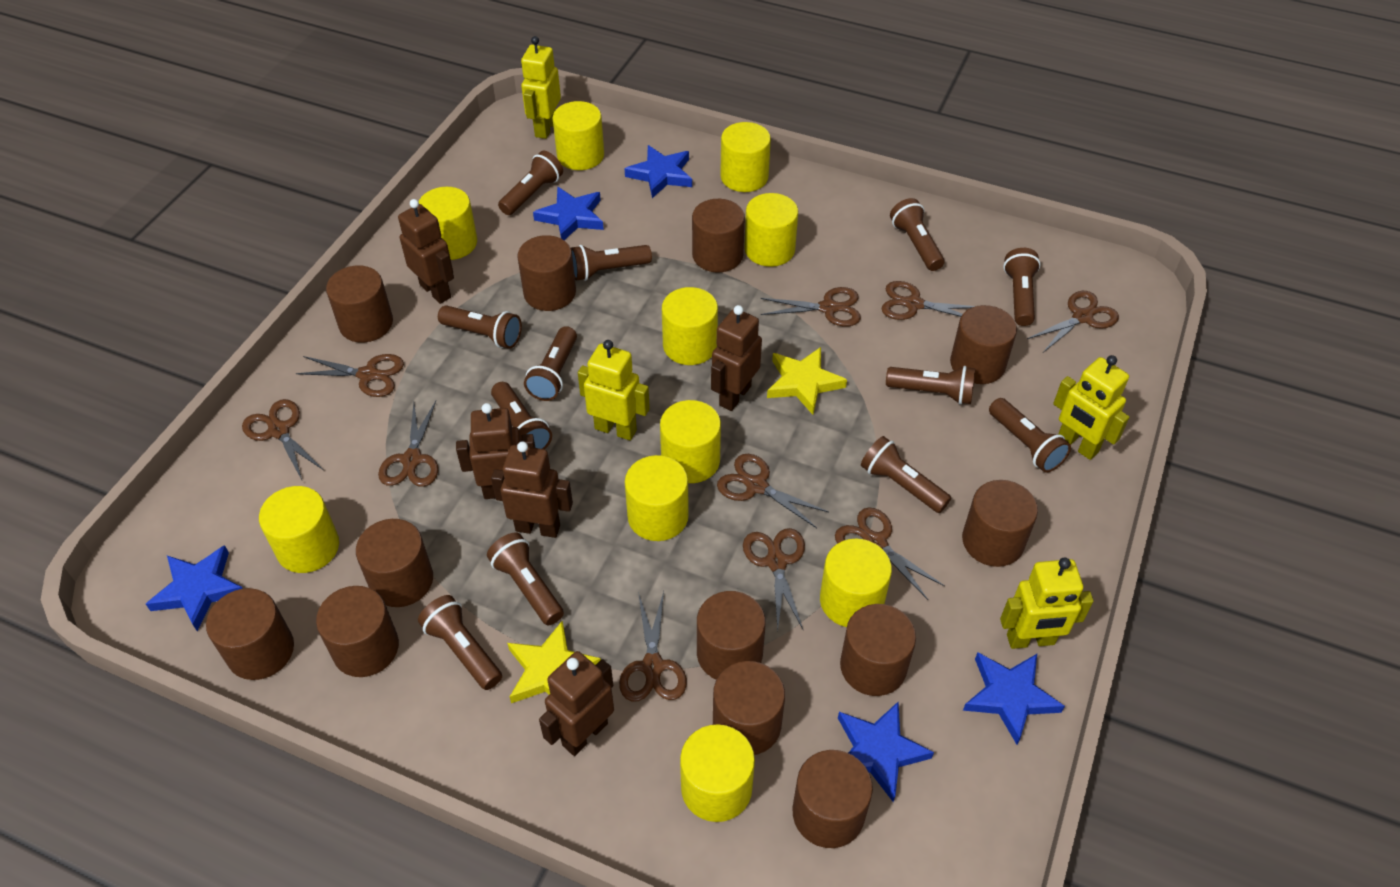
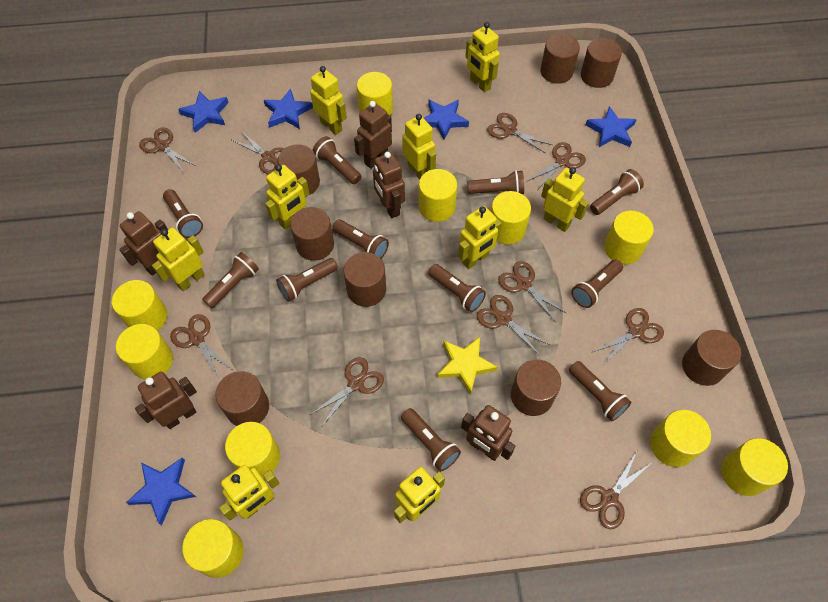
brown cylinder: 12 -> 8
brown flashlight: 12 -> 11
yellow robot: 4 -> 9
yellow star: 2 -> 1

